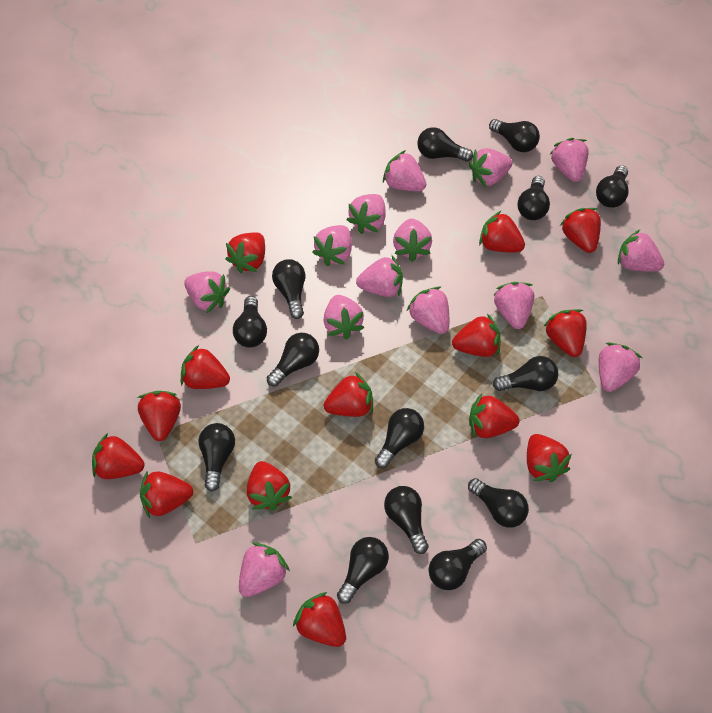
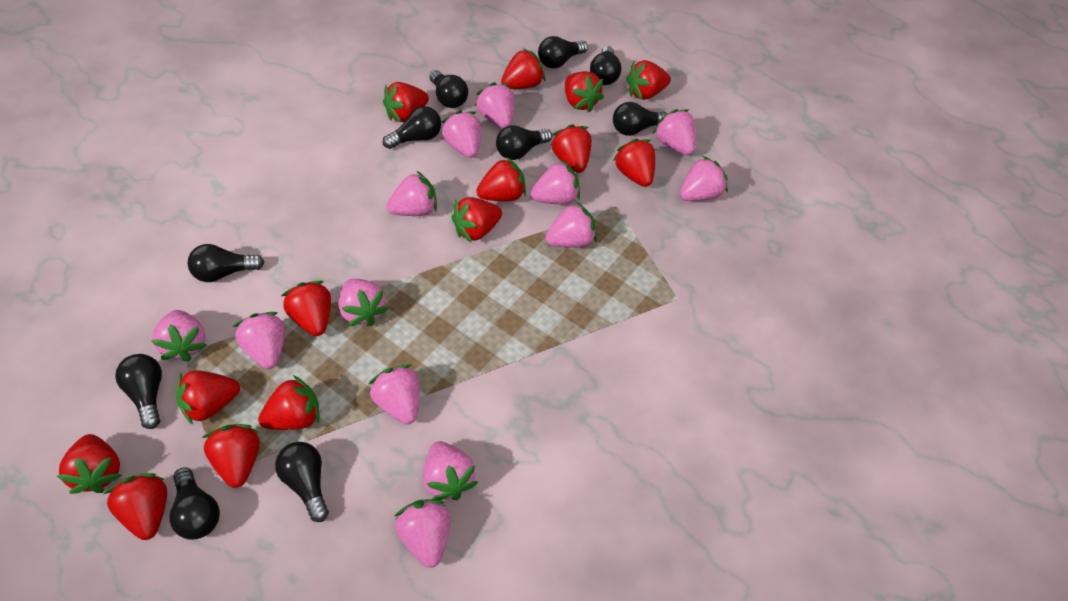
black light bulb: 14 -> 10
pink strawberry: 14 -> 13

